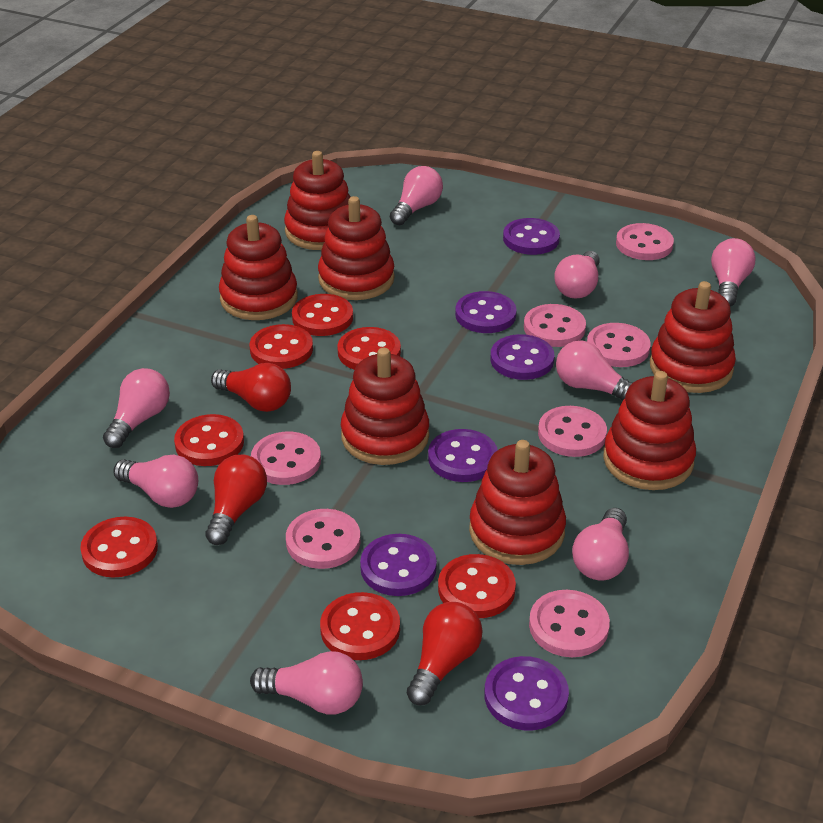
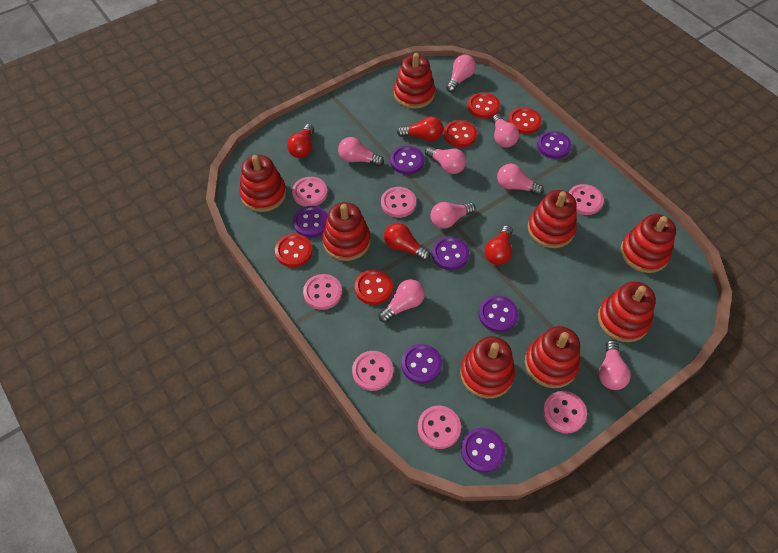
purple button: 6 -> 7
red button: 7 -> 5
red light bulb: 3 -> 4
red stacking toy: 7 -> 8

